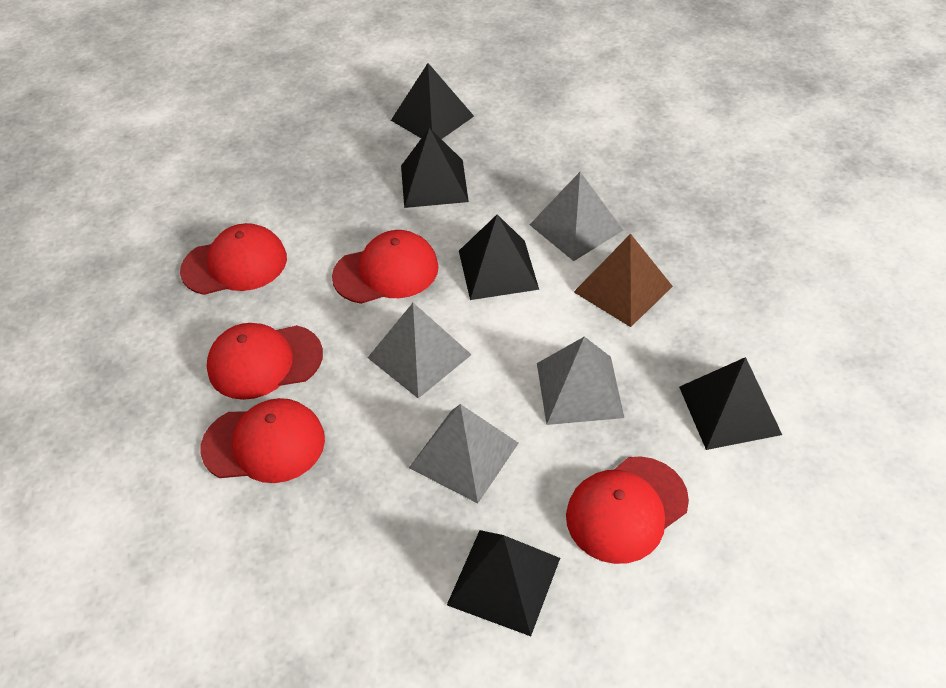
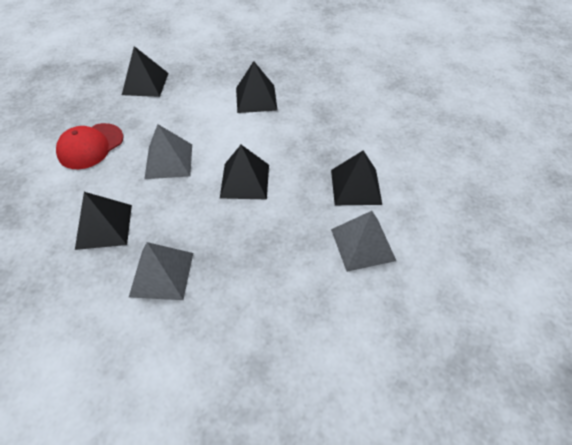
brown pyramid: 1 -> 0
grey pyramid: 4 -> 3
red cap: 5 -> 1

